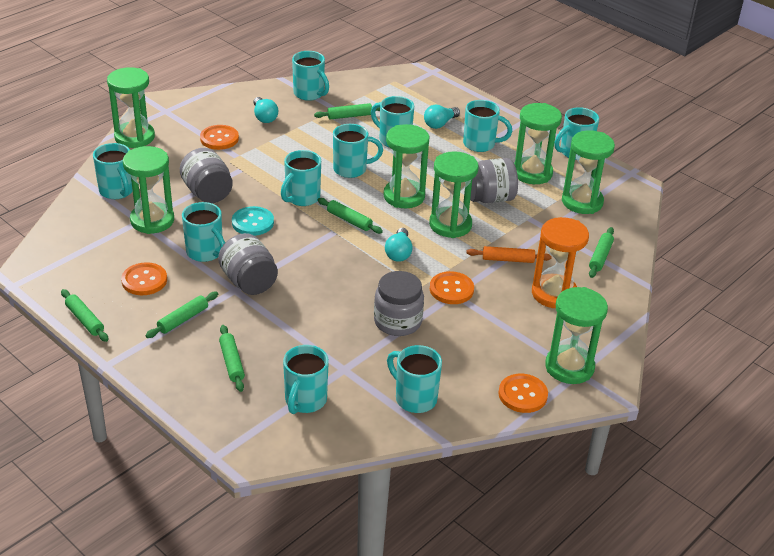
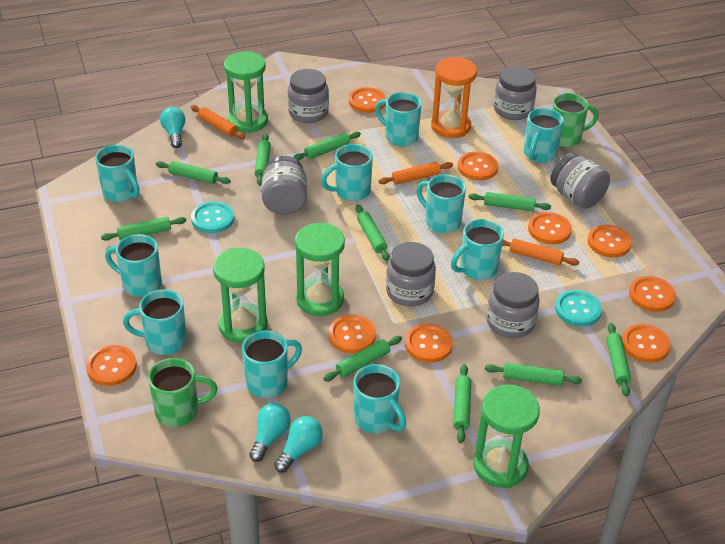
green hourglass: 7 -> 4
green mug: 0 -> 2
green rolling pin: 6 -> 10
grey jar: 4 -> 6
orange button: 4 -> 9
orange rolling pin: 1 -> 3
turquoise button: 1 -> 2

